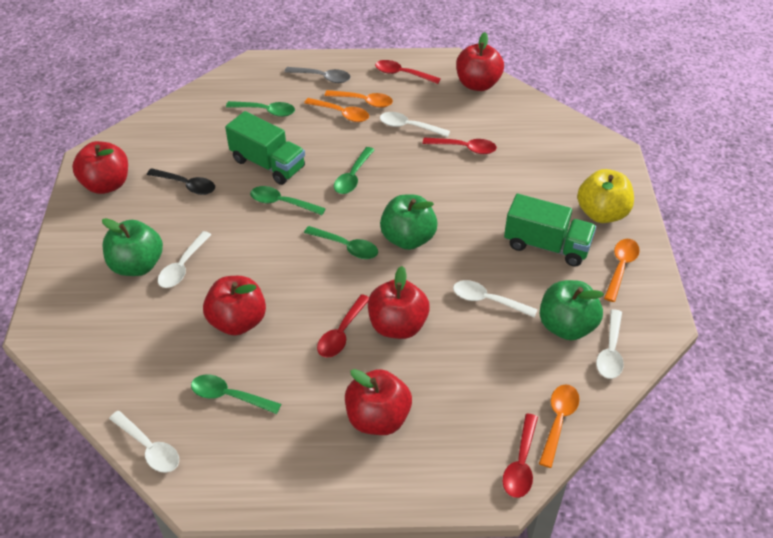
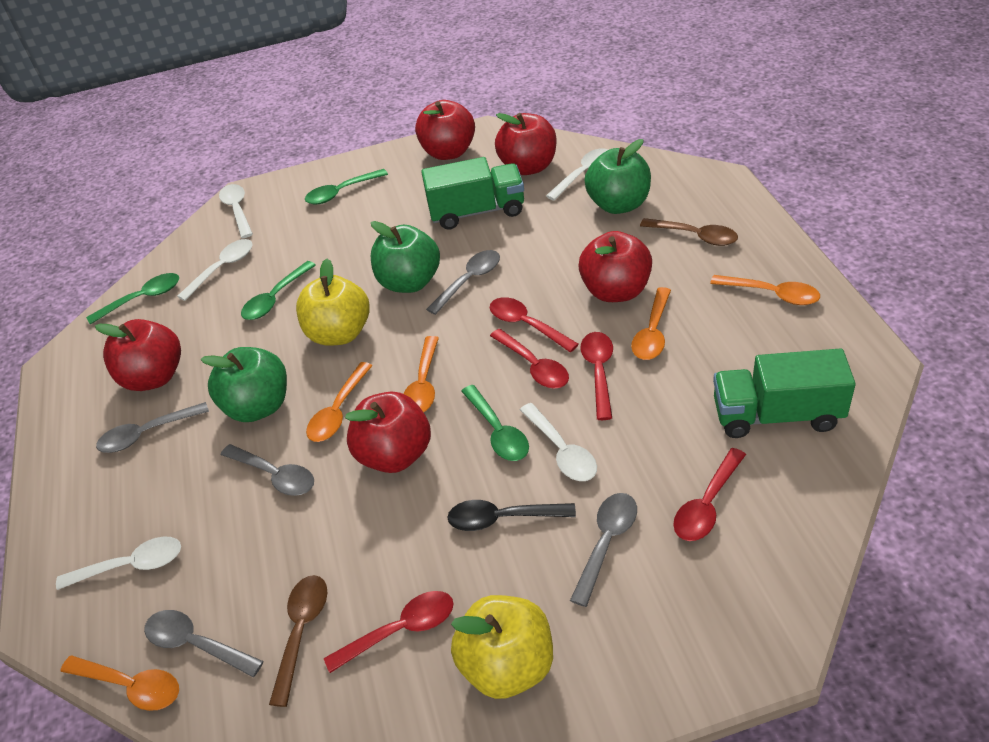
brown spoon: 0 -> 2
green spoon: 5 -> 4
grey spoon: 1 -> 5
orange spoon: 4 -> 5
red spoon: 4 -> 5
yellow apple: 1 -> 2

